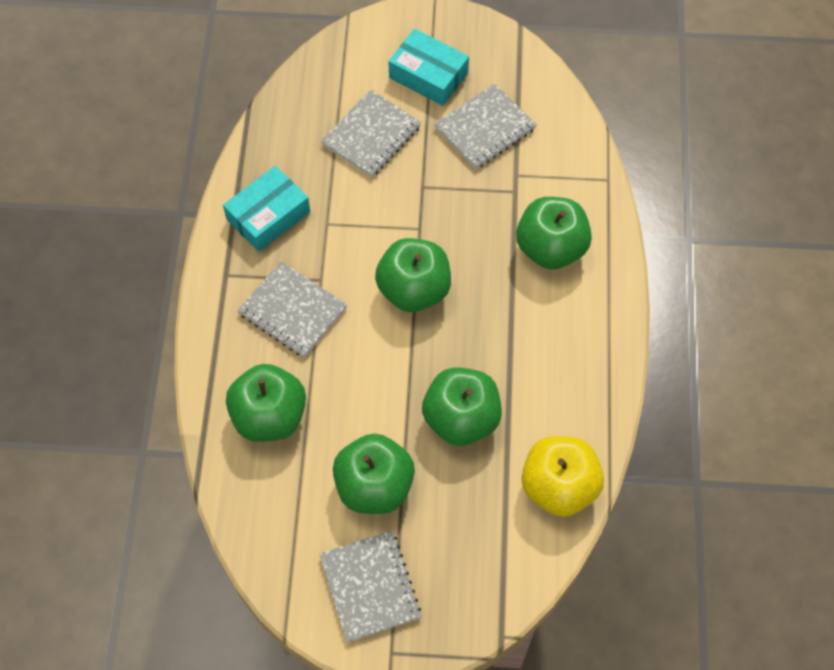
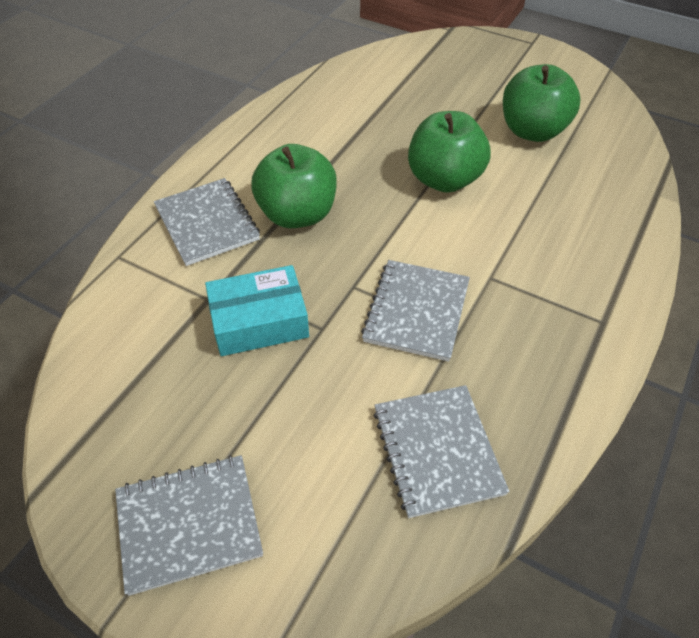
green apple: 5 -> 3
turquoise box: 2 -> 1
yellow apple: 1 -> 0

